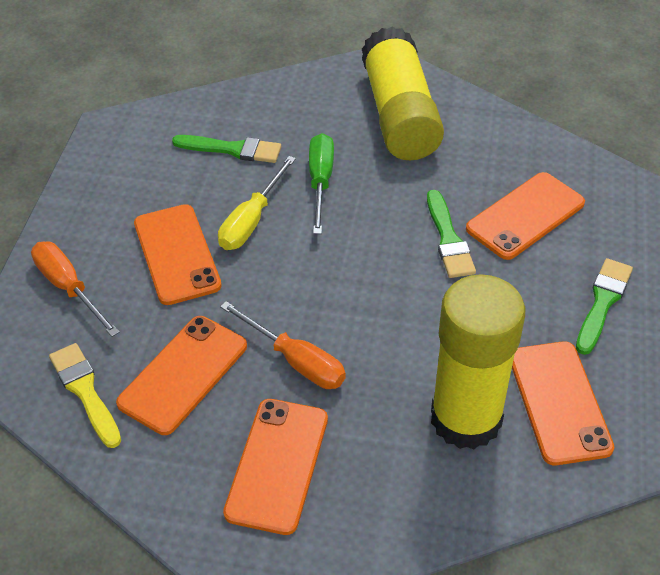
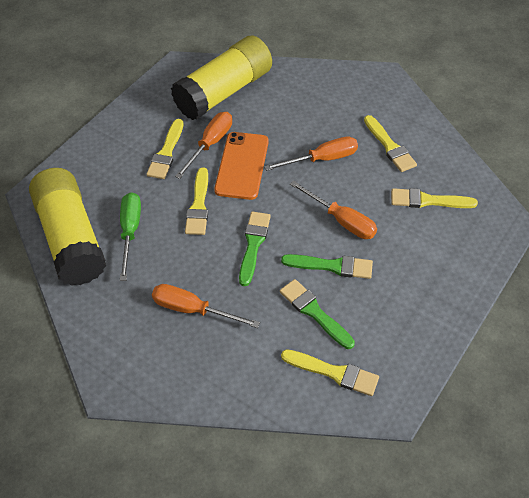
orange phone: 5 -> 1
orange screwdriver: 2 -> 4
yellow brush: 1 -> 5
yellow screwdriver: 1 -> 0

